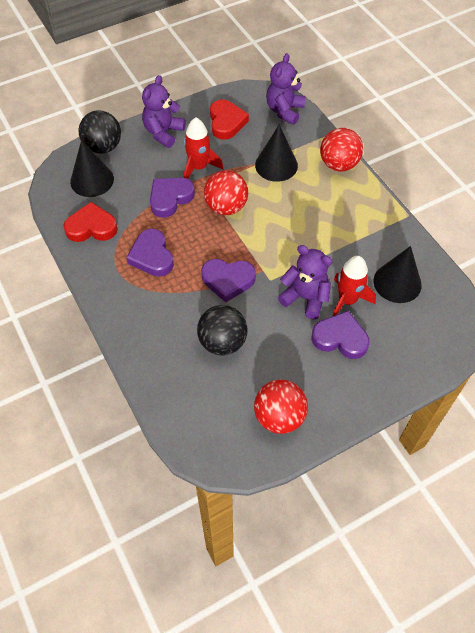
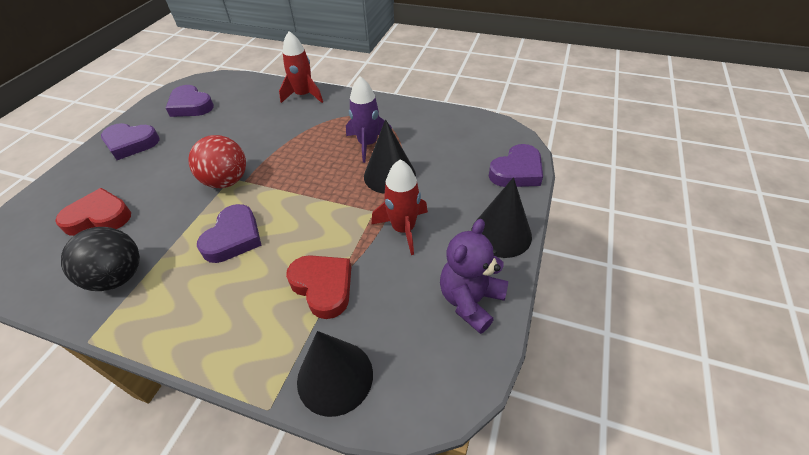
black ball: 2 -> 1
purple rocket: 0 -> 1
purple teddy bear: 3 -> 1
red ball: 3 -> 1

